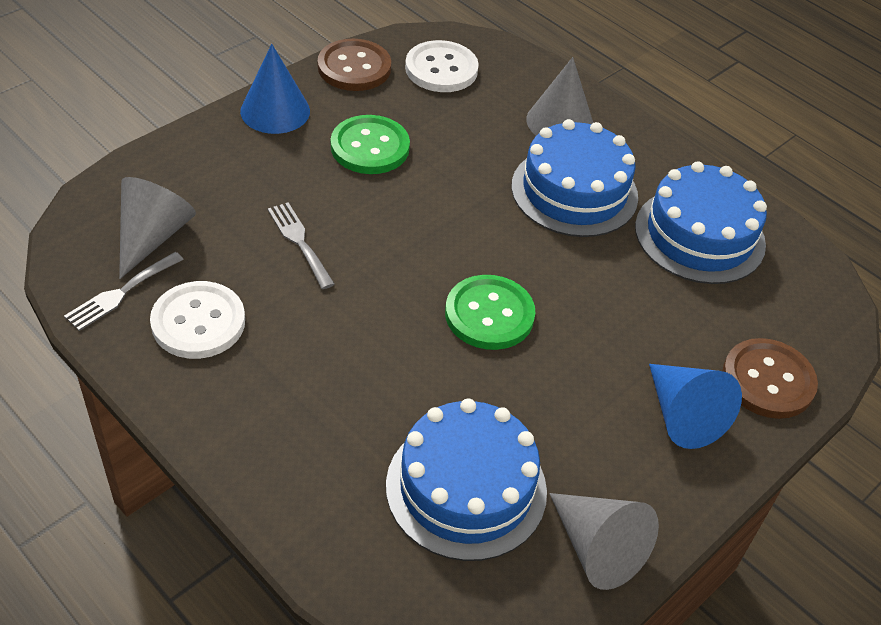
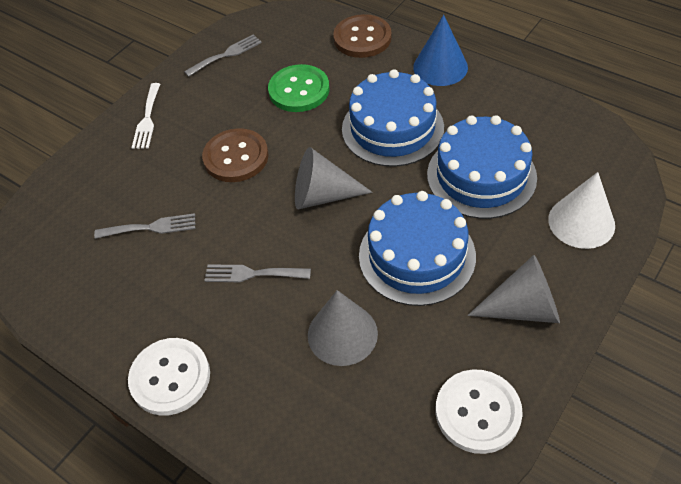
blue cone: 2 -> 1
green button: 2 -> 1
grey fork: 2 -> 3
white cone: 0 -> 1
white fork: 0 -> 1

